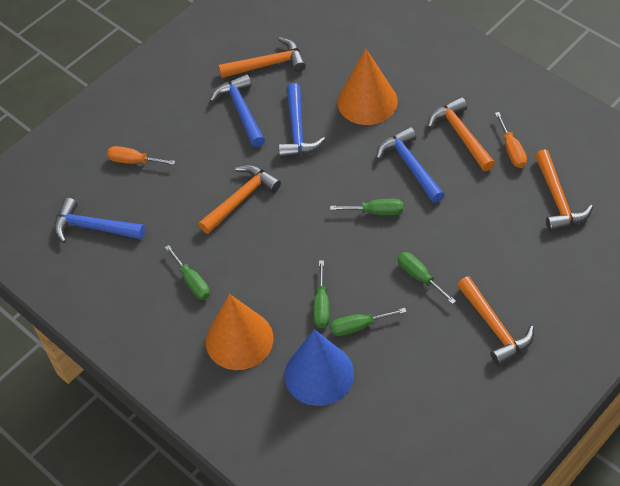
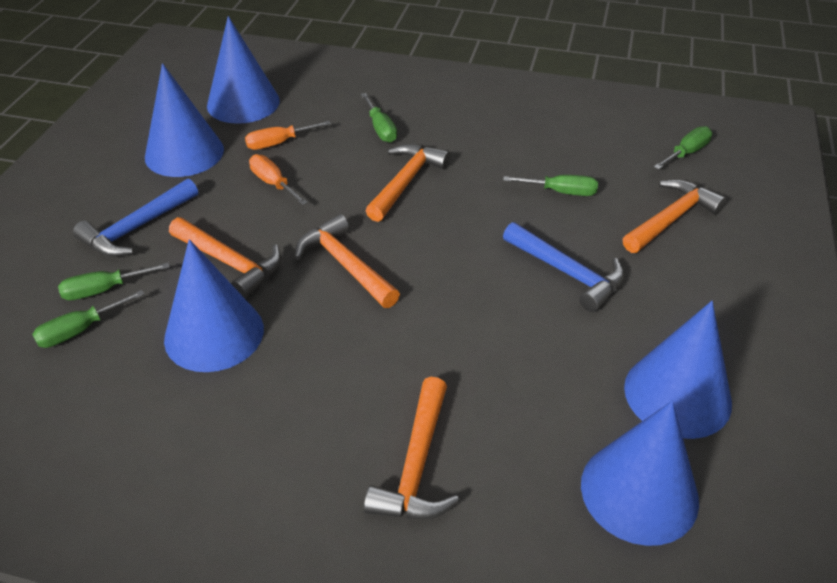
blue cone: 1 -> 5
blue hammer: 4 -> 2
orange cone: 2 -> 0

